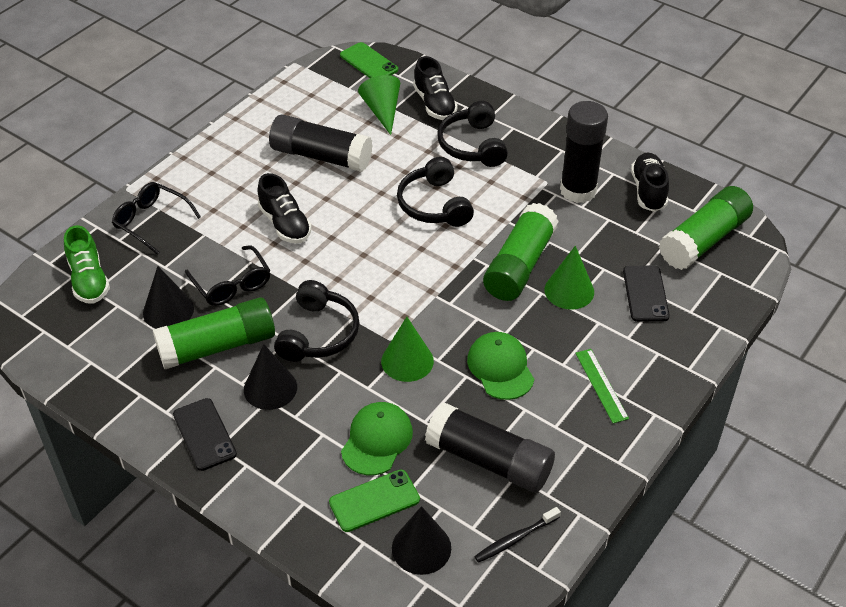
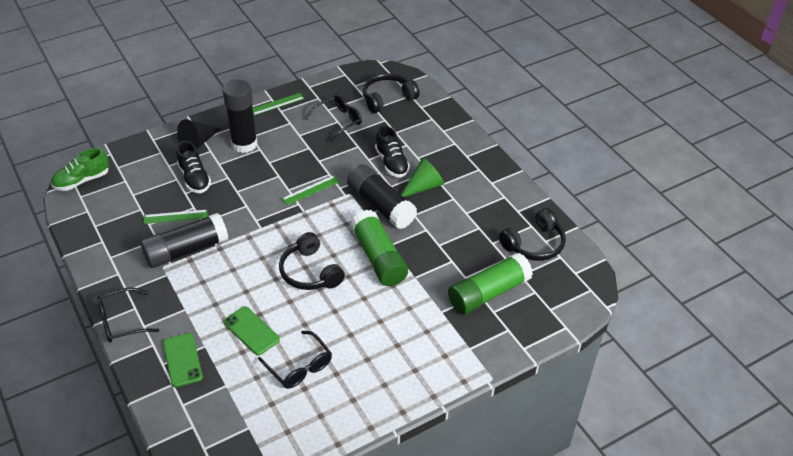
black cone: 3 -> 1
black glasses: 2 -> 3
black phone: 2 -> 0
black shoe: 3 -> 2
black toothbrush: 1 -> 0
green cap: 2 -> 0
green cone: 3 -> 1
green glue stick: 3 -> 2
green ruler: 1 -> 3

